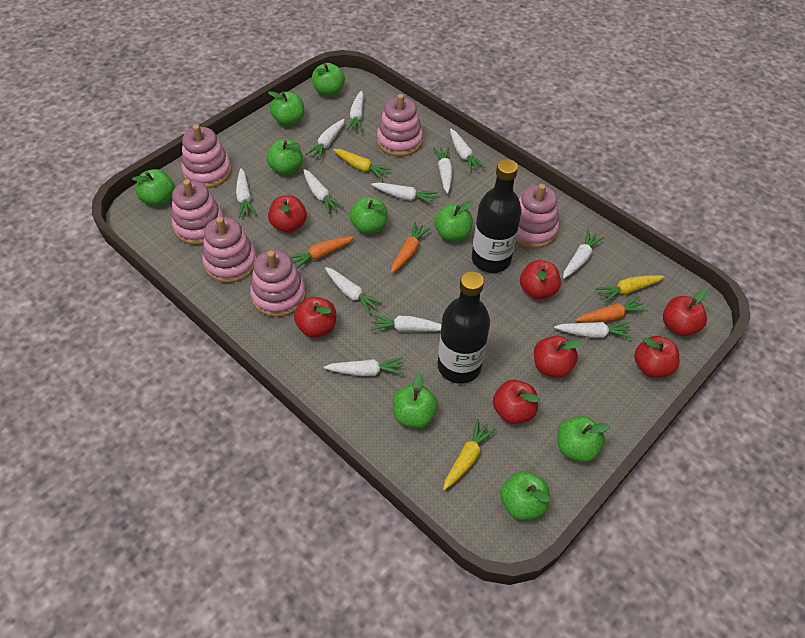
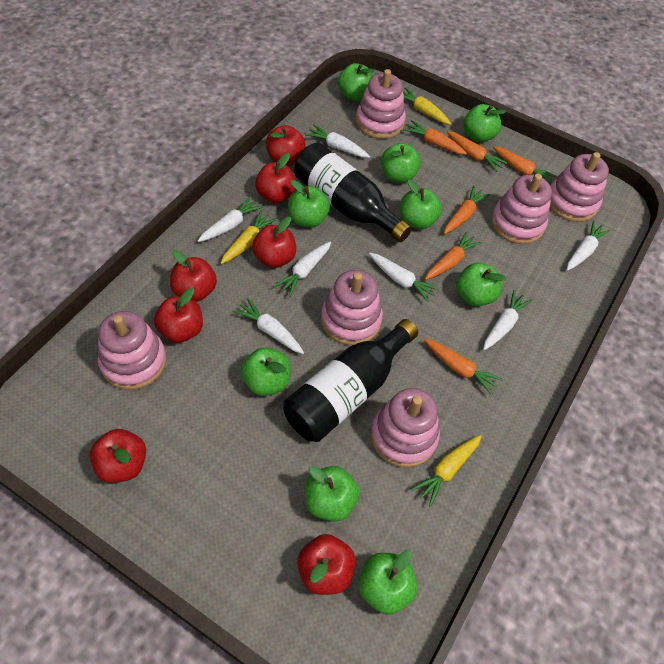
orange carrot: 3 -> 6
white carrot: 12 -> 7

